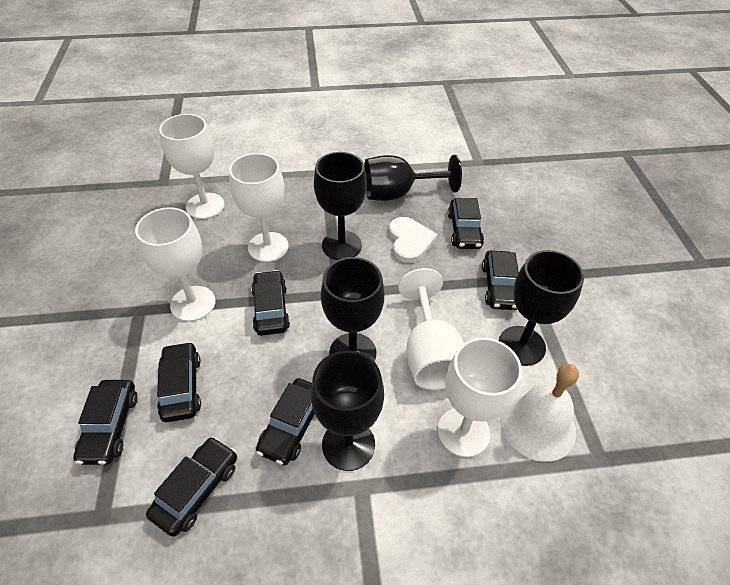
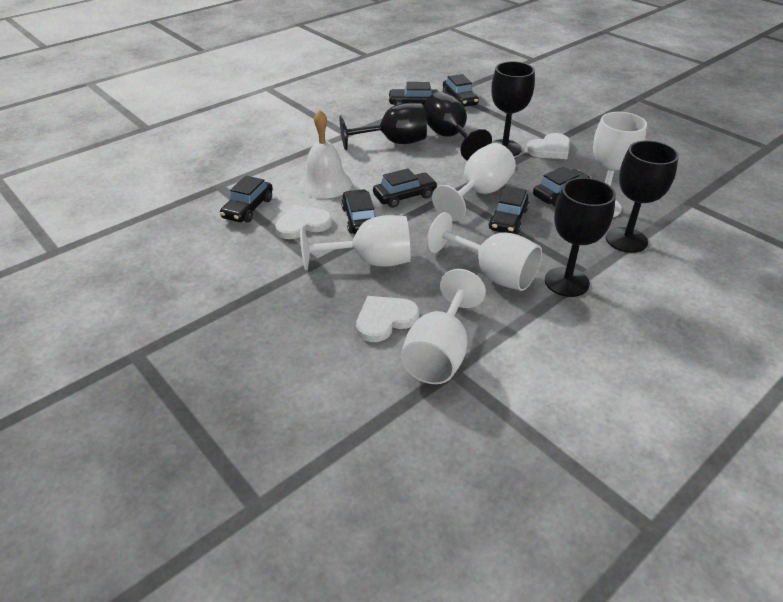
white heart: 1 -> 3

